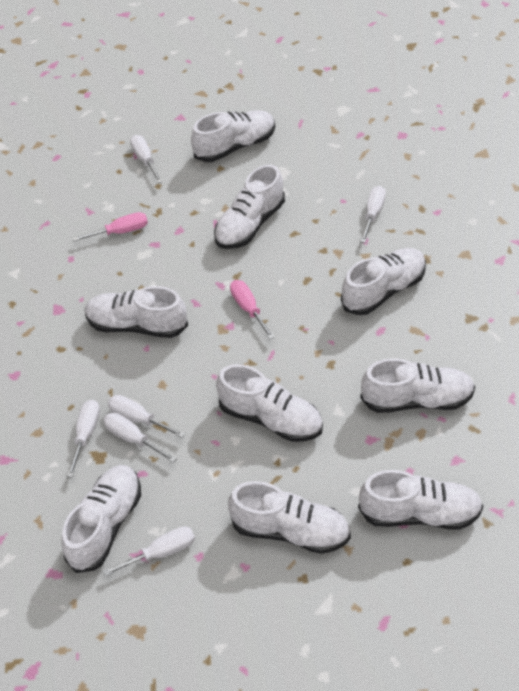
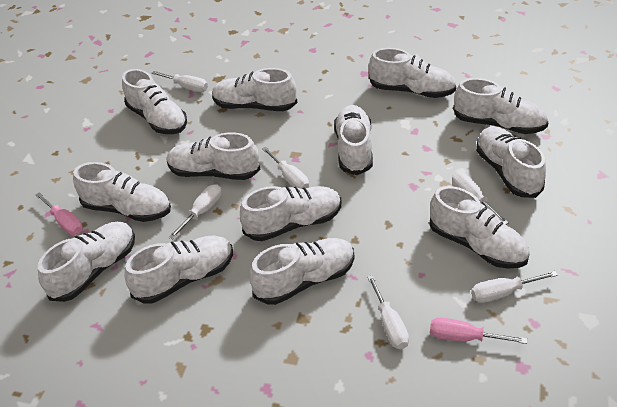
white shoe: 9 -> 13

